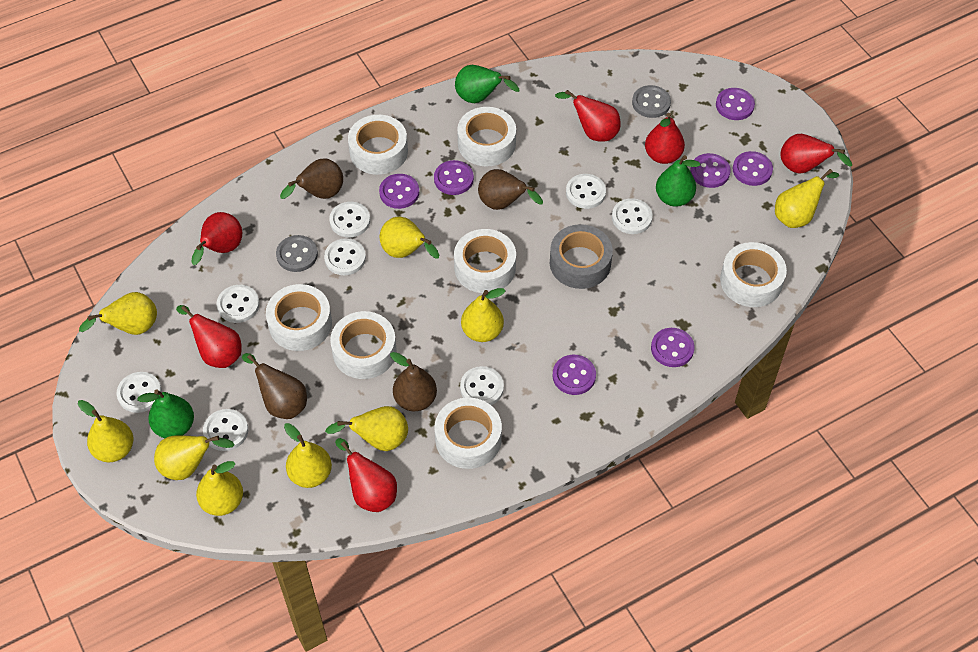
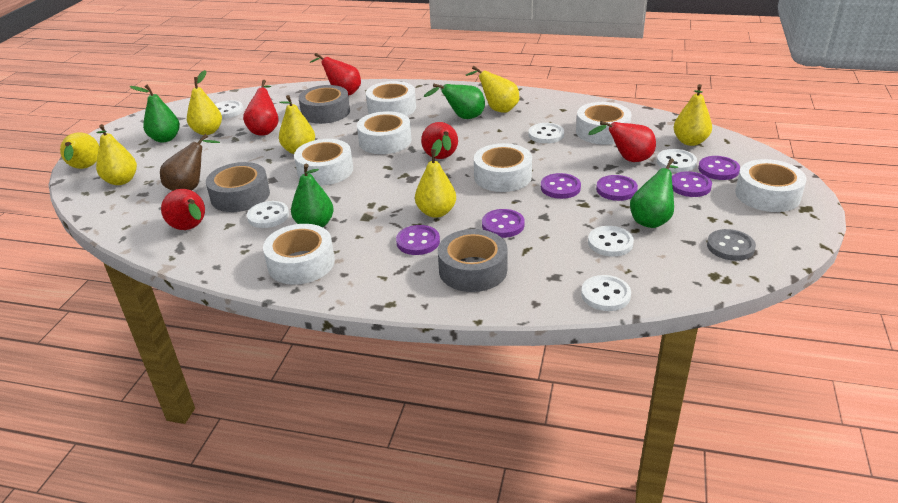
brown pear: 4 -> 1
green pear: 3 -> 4
grey button: 2 -> 1
grey tape: 1 -> 3
purple button: 7 -> 6
red pear: 6 -> 5
white button: 8 -> 6
yellow pear: 9 -> 7

